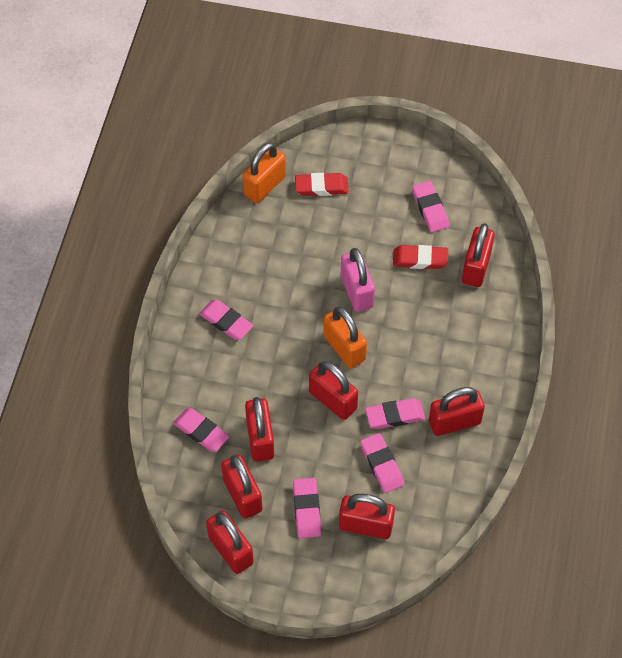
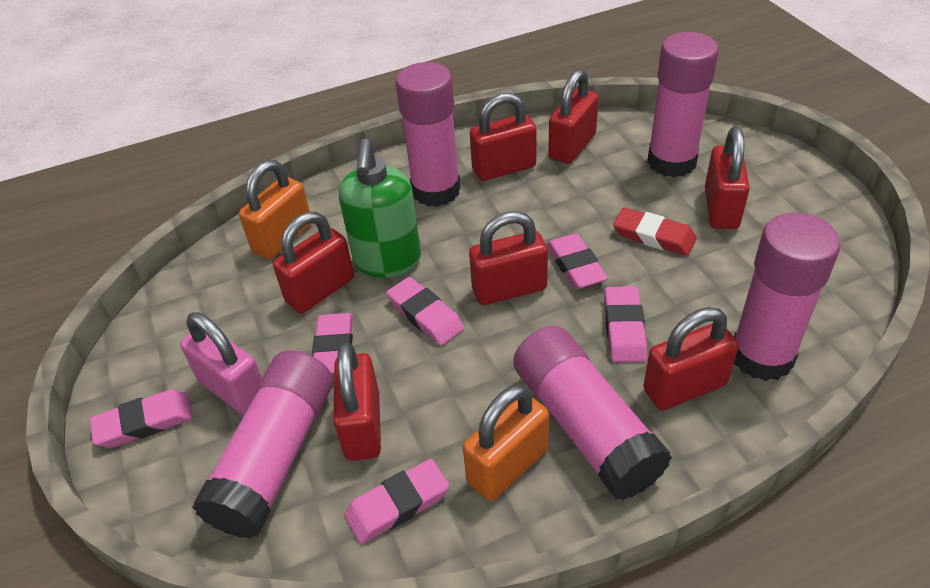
green soap dispenser: 0 -> 1
pink glue stick: 0 -> 5
red eraser: 2 -> 1

